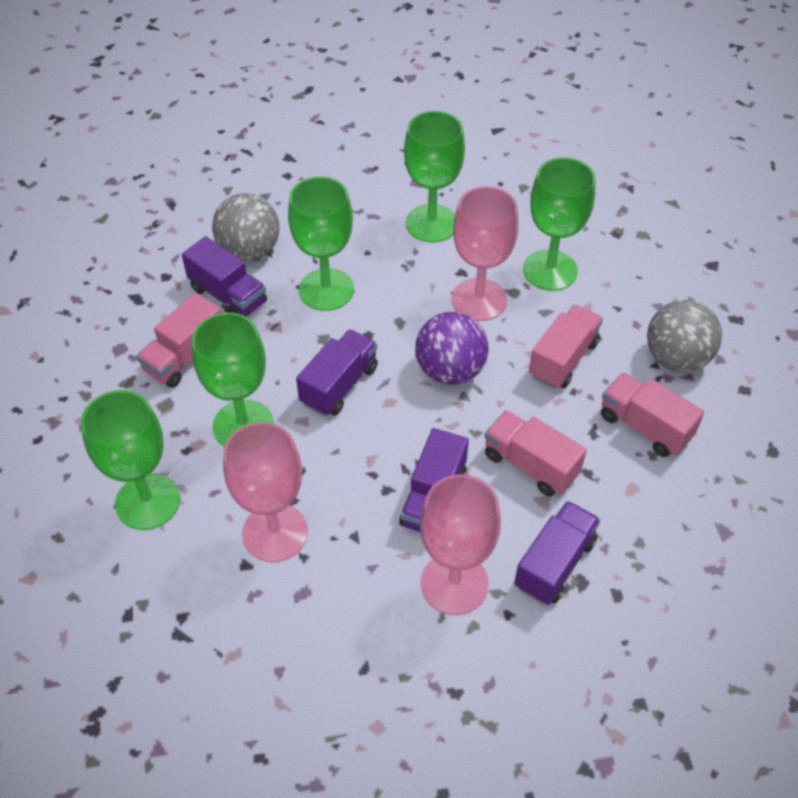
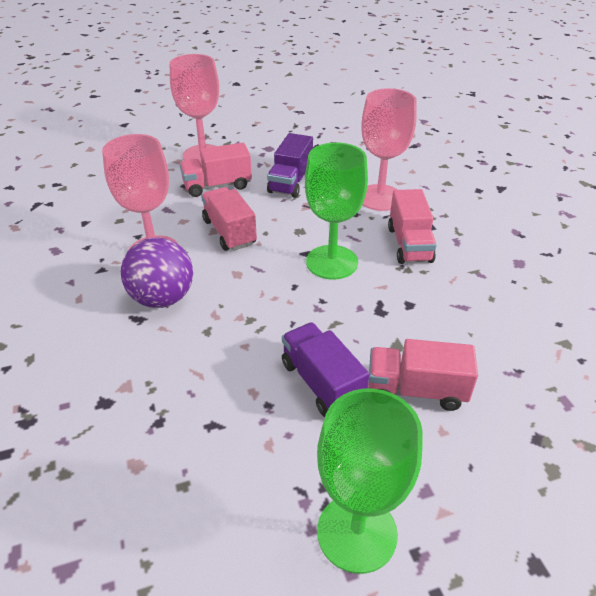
green goblet: 5 -> 2
grey ball: 2 -> 0
purple truck: 4 -> 2

